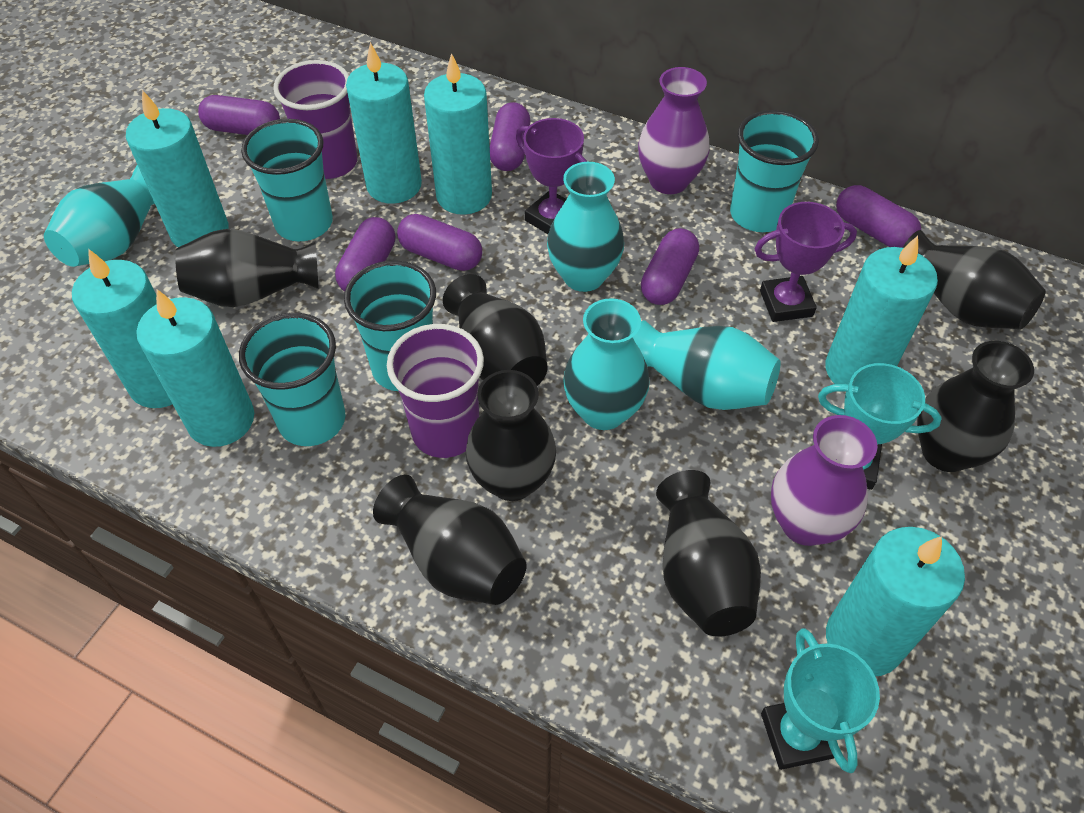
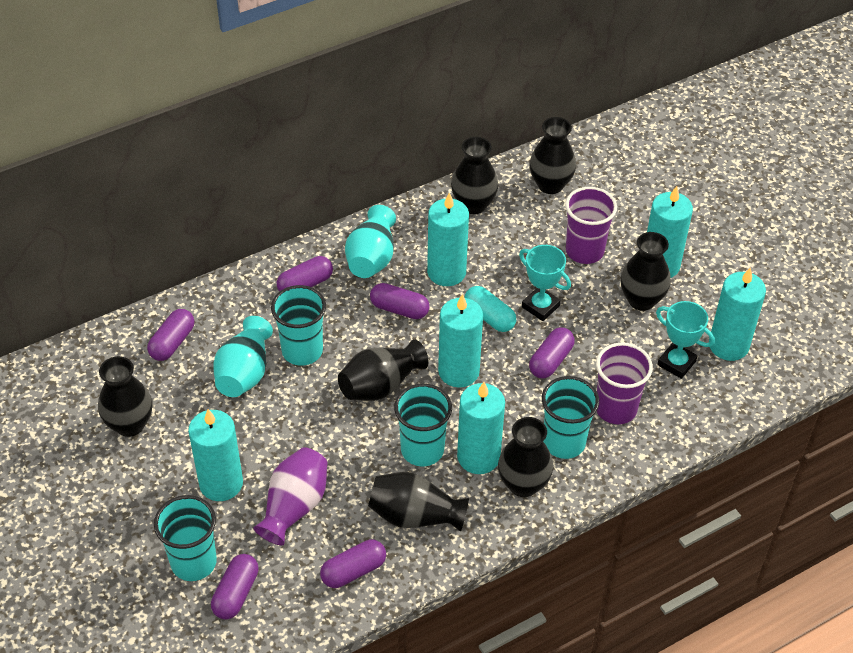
purple trophy: 2 -> 0
purple vase: 2 -> 1
turquoise candle: 7 -> 6
turquoise capsule: 0 -> 1
turquoise vase: 4 -> 2

